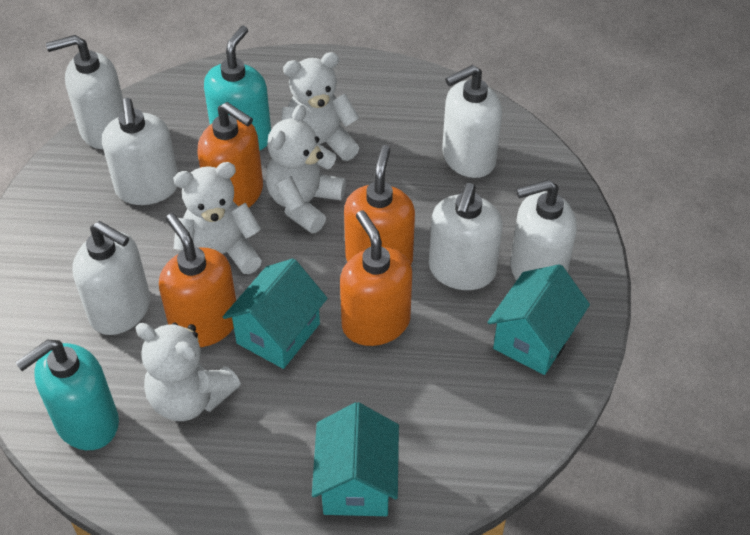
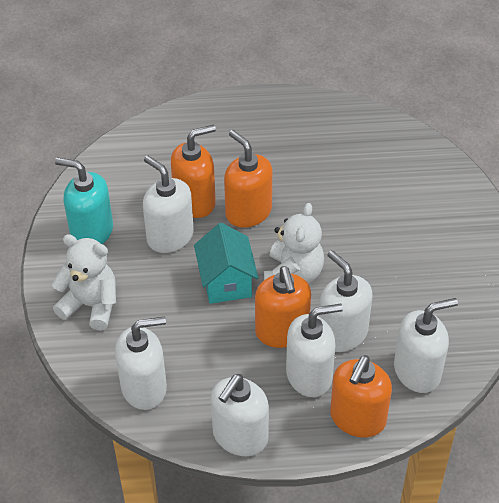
turquoise house: 3 -> 1
turquoise soap dispenser: 2 -> 1
white teddy bear: 4 -> 2

